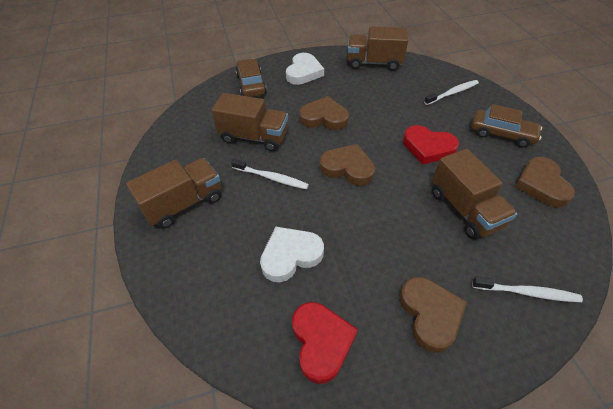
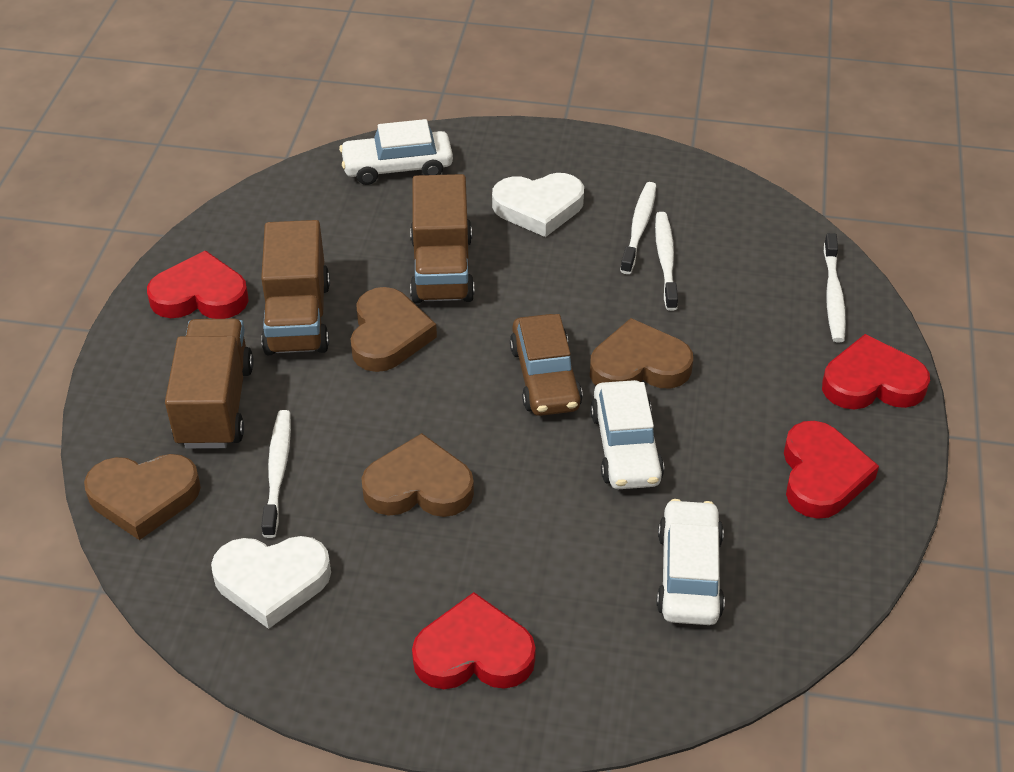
brown car: 2 -> 1
brown truck: 4 -> 3
red heart: 2 -> 4
white car: 0 -> 3
white toothbrush: 3 -> 4

